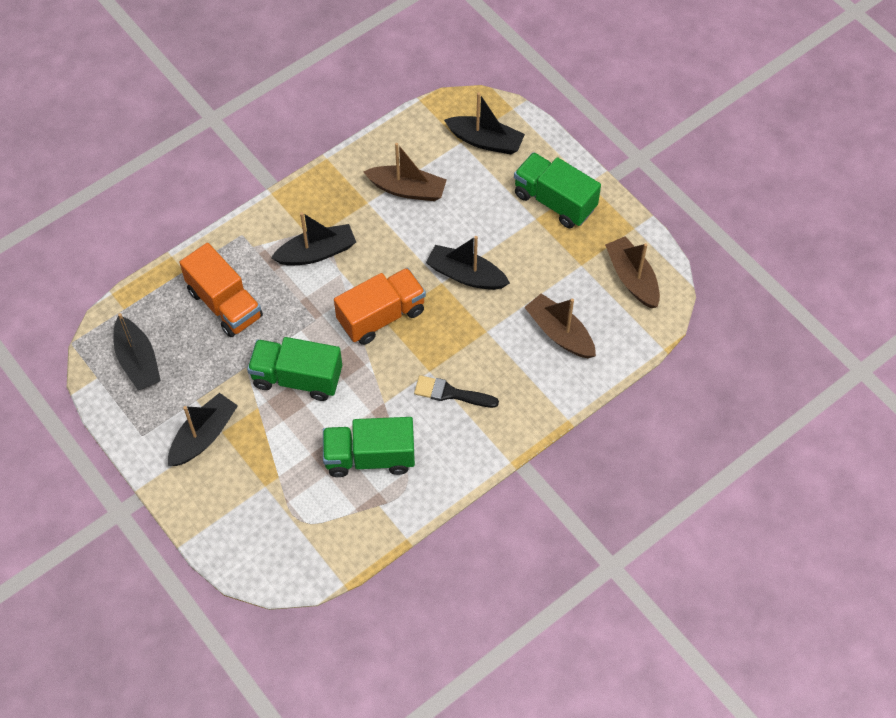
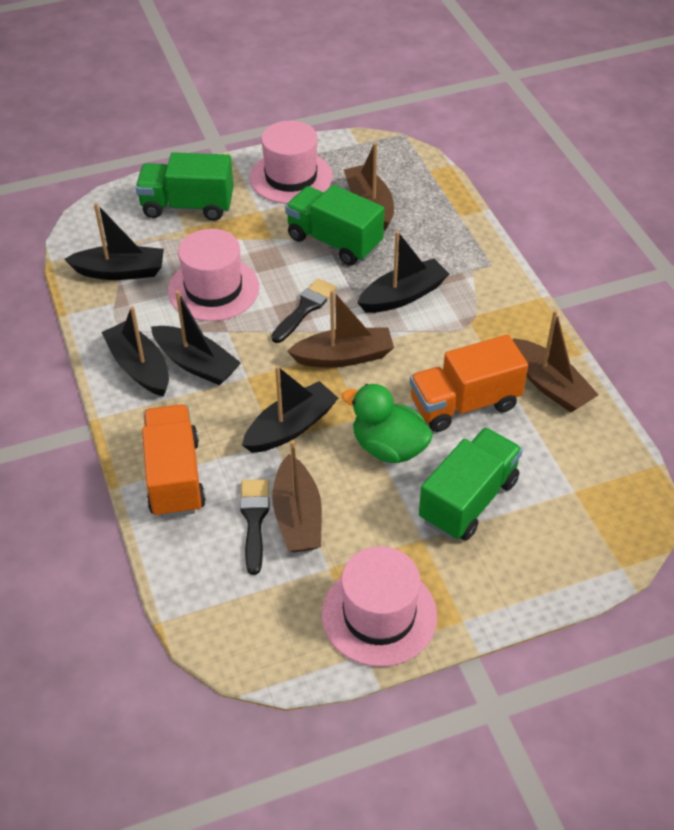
black brush: 1 -> 2
brown boat: 3 -> 4
green duck: 0 -> 1
pink hat: 0 -> 3

